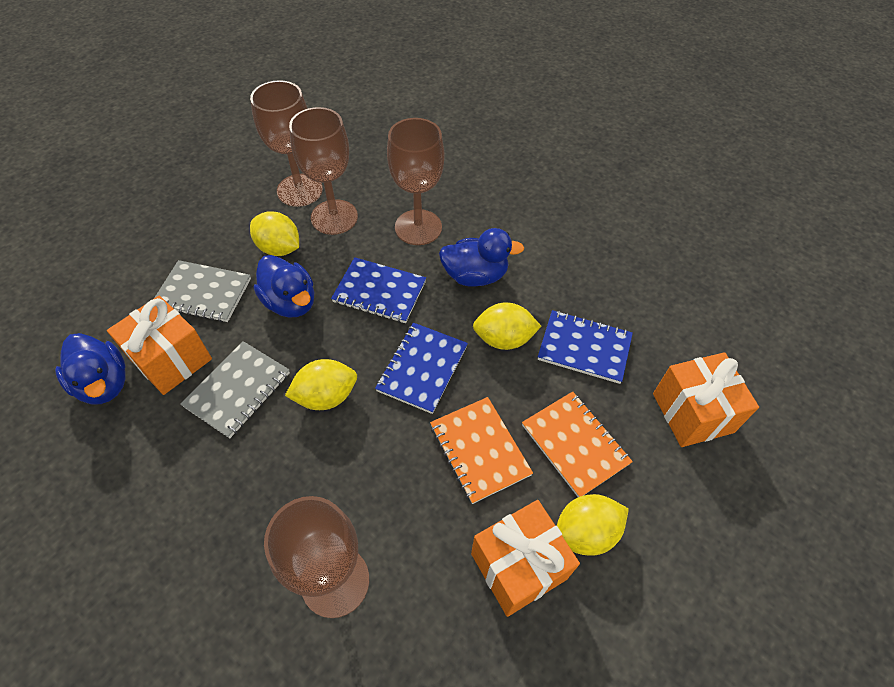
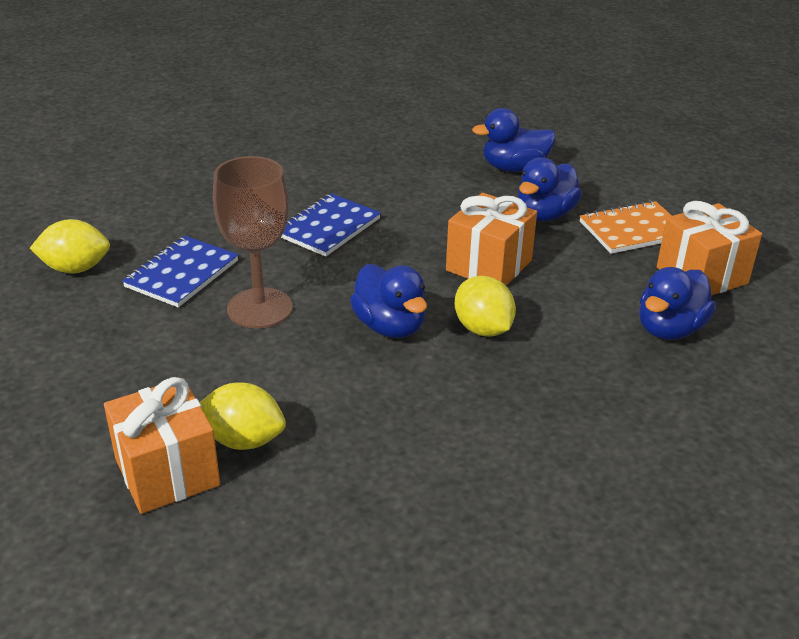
blue duck: 3 -> 4
blue notebook: 3 -> 2
brown goblet: 4 -> 1
grey notebook: 2 -> 0
orange notebook: 2 -> 1
yellow lemon: 4 -> 3

